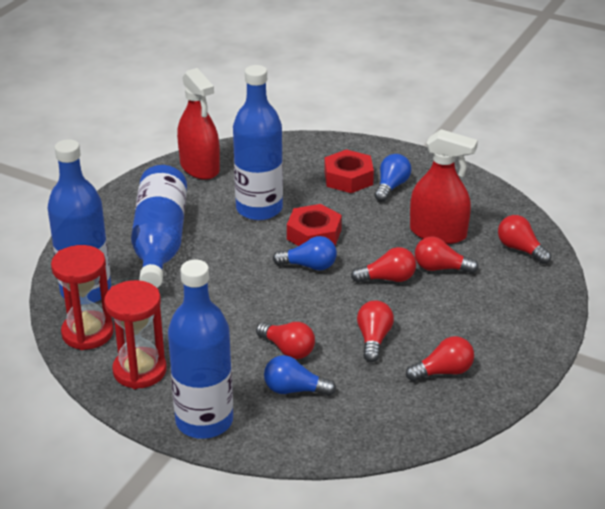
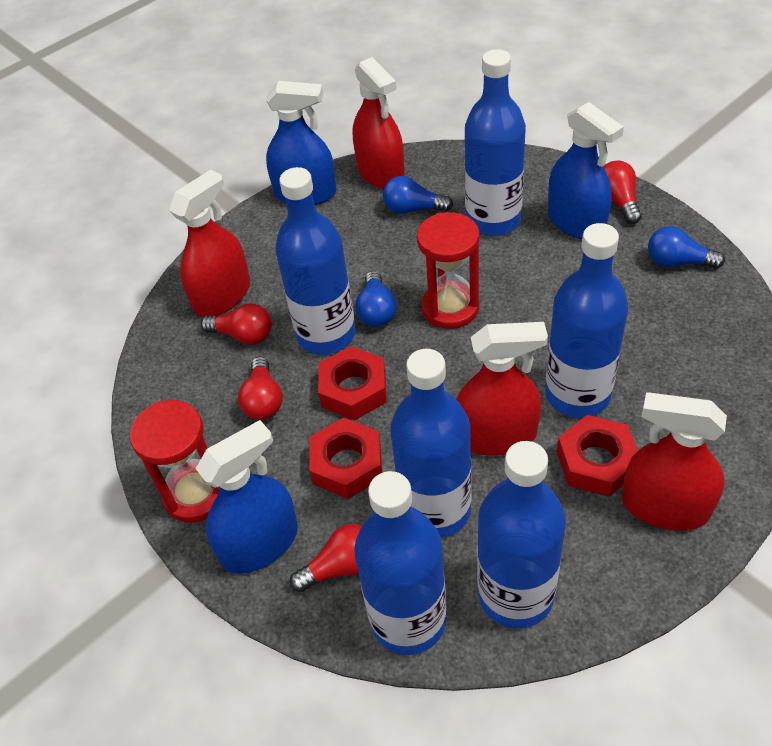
blue bottle: 4 -> 6
blue spray bottle: 0 -> 3
red light bulb: 6 -> 4
red nut: 2 -> 3
red spray bottle: 2 -> 4

